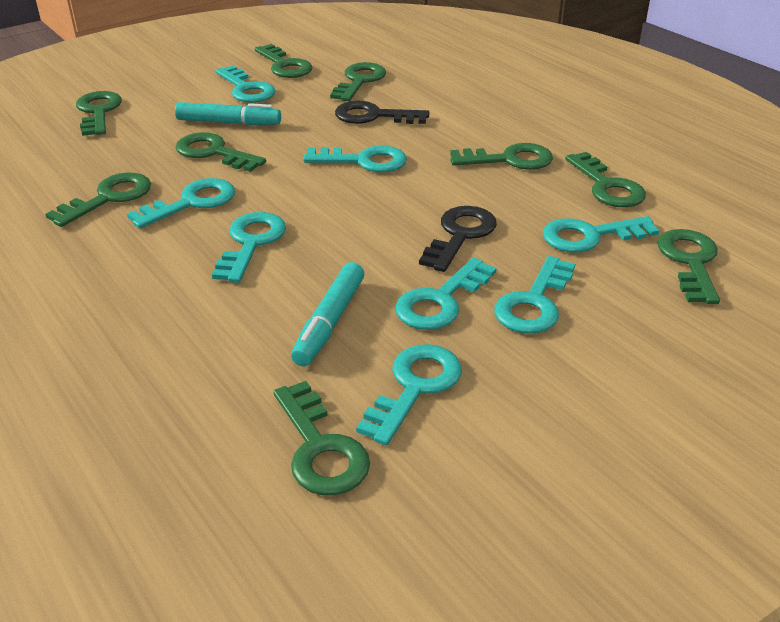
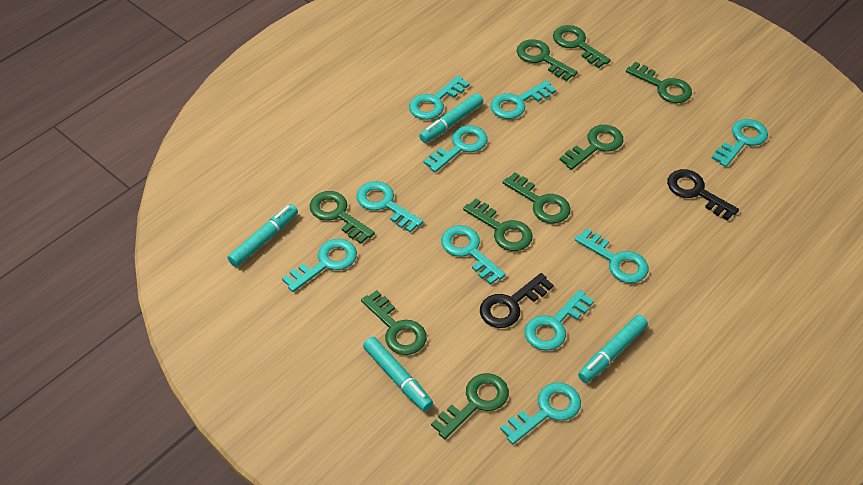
turquoise key: 8 -> 10
turquoise marker: 2 -> 4

